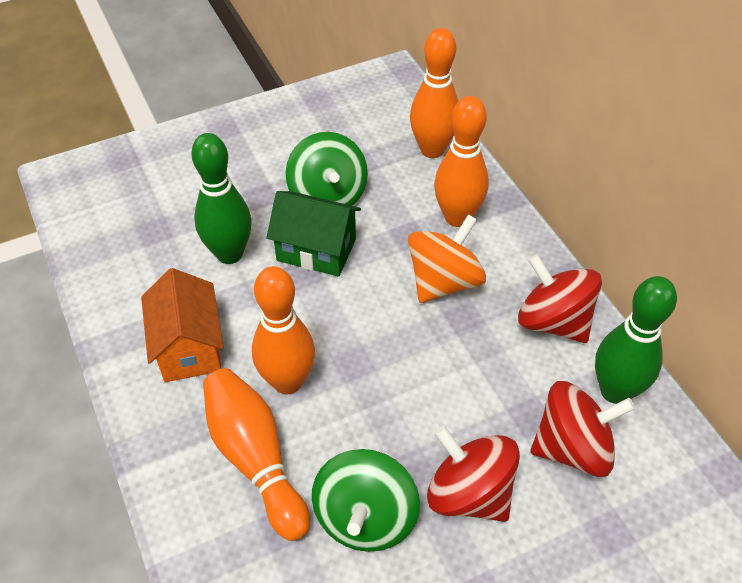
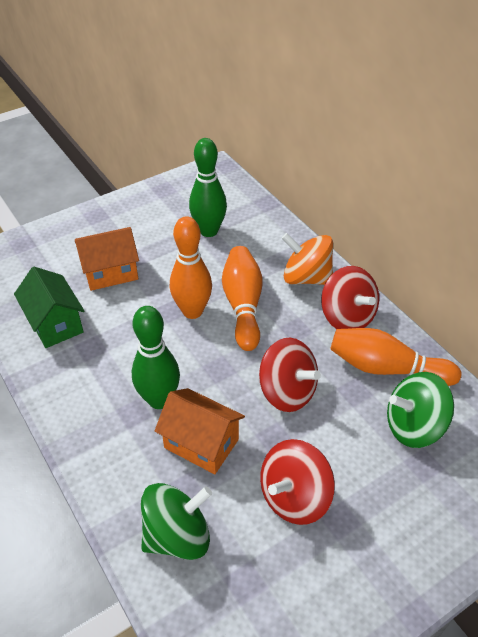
orange bowling pin: 4 -> 3
orange house: 1 -> 2

